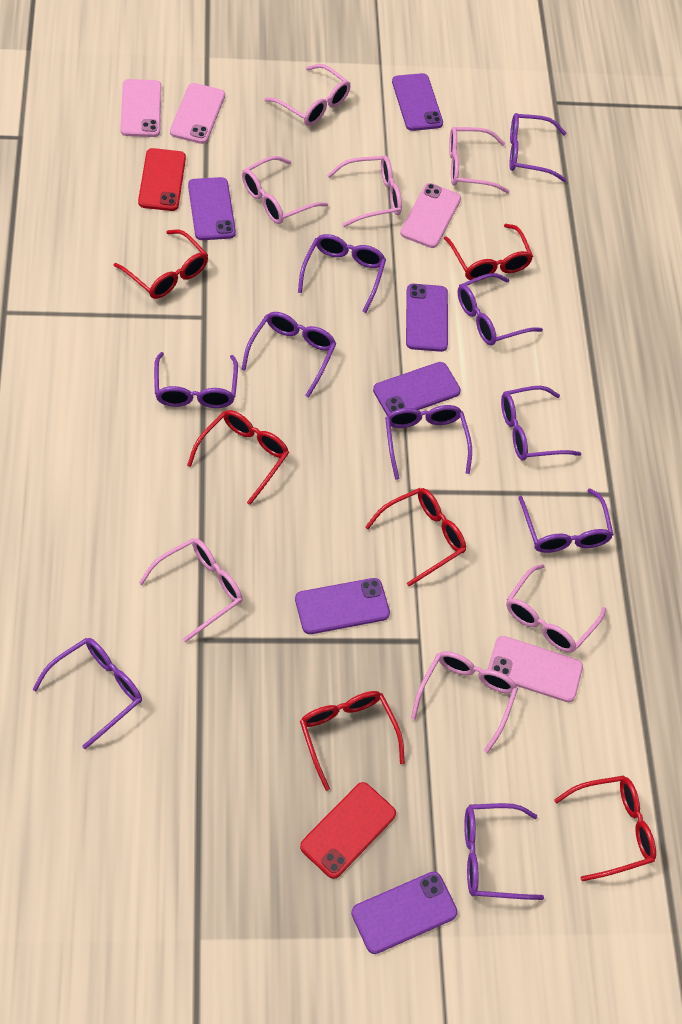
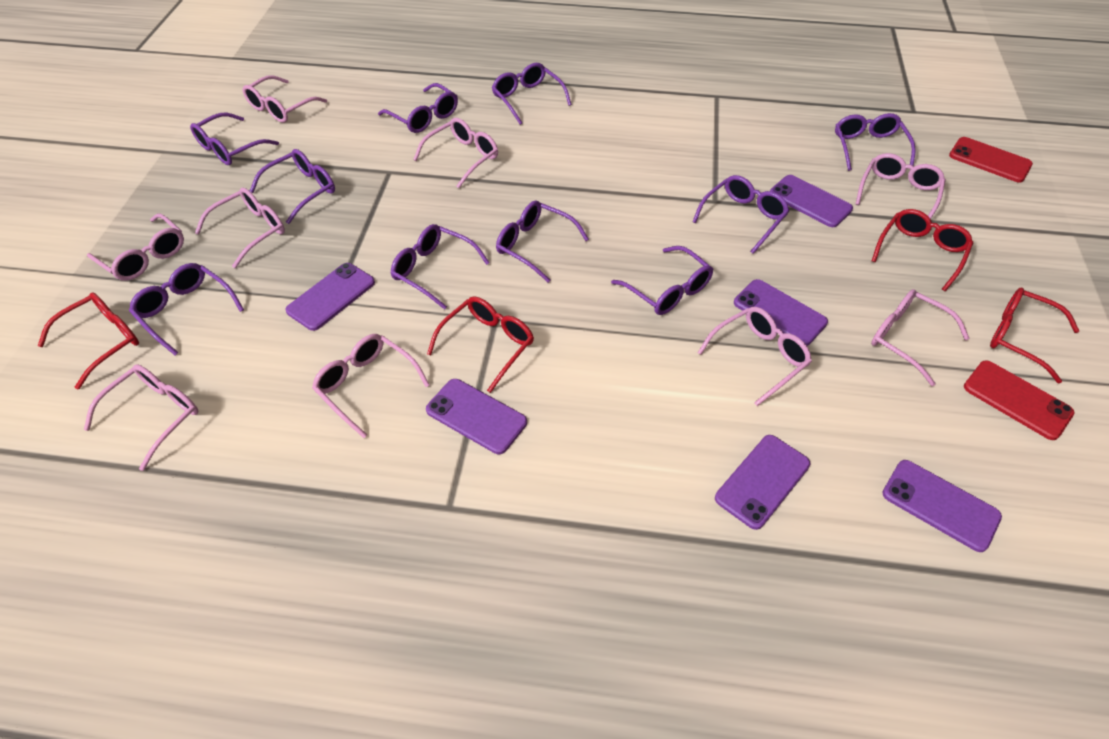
pink glasses: 7 -> 9
pink phone: 4 -> 0
red glasses: 6 -> 4

